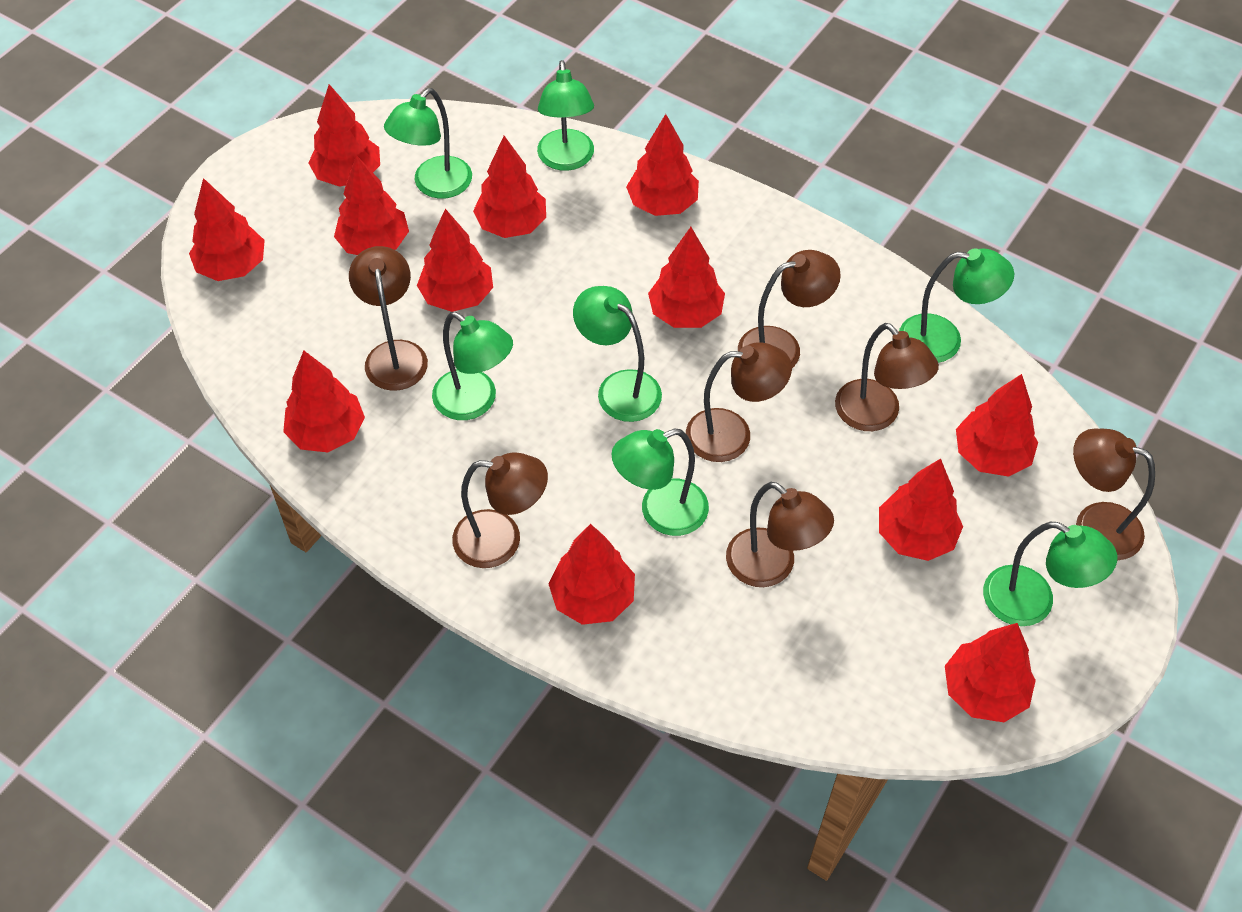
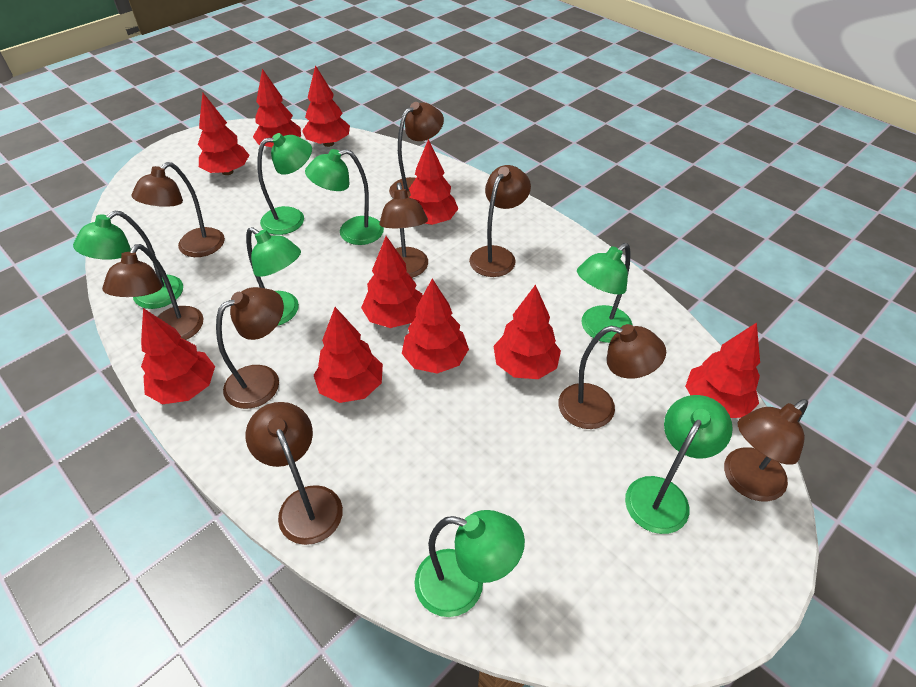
brown lamp: 7 -> 9
red tree: 12 -> 10

